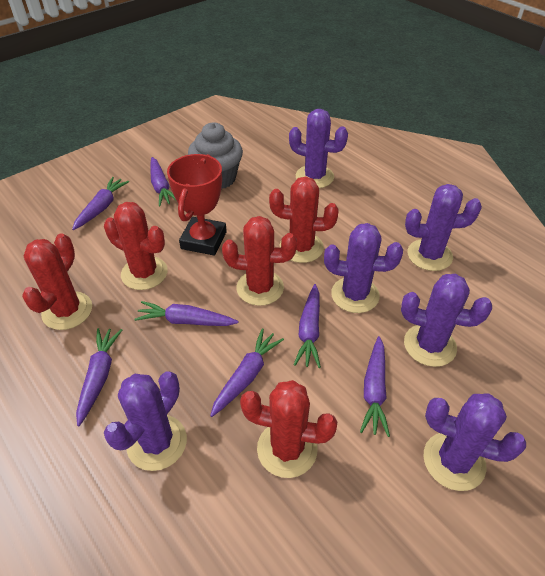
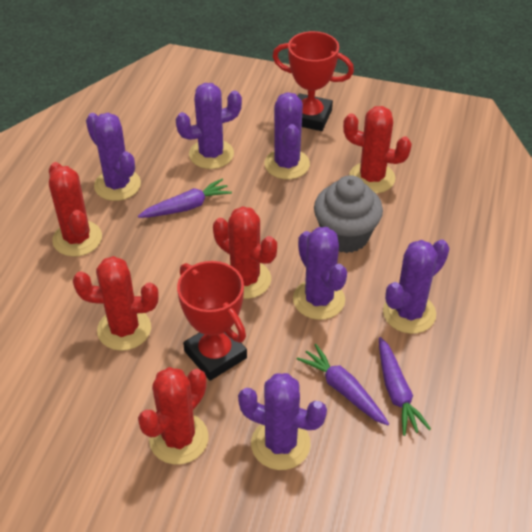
purple carrot: 7 -> 3
red trophy: 1 -> 2

